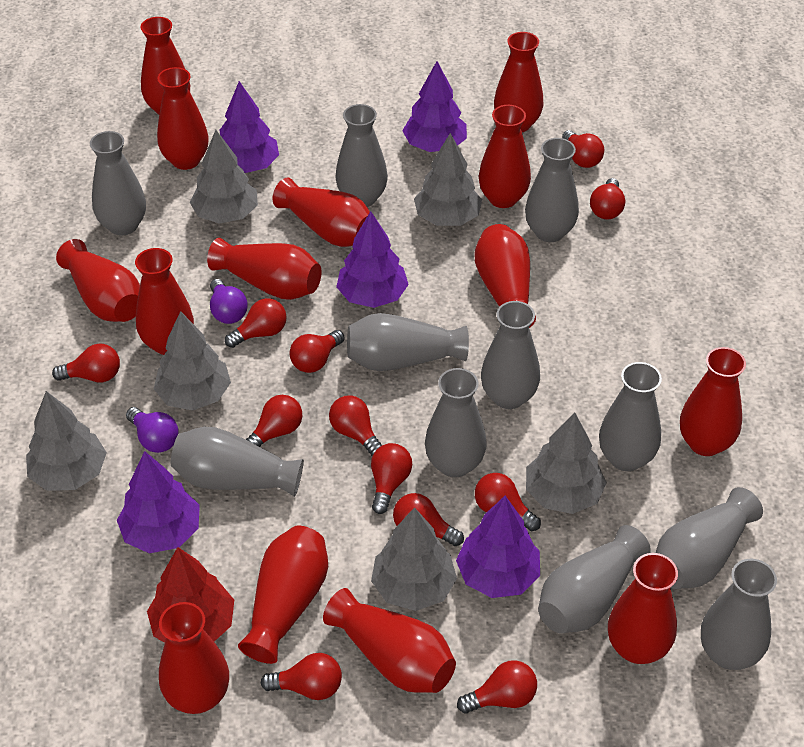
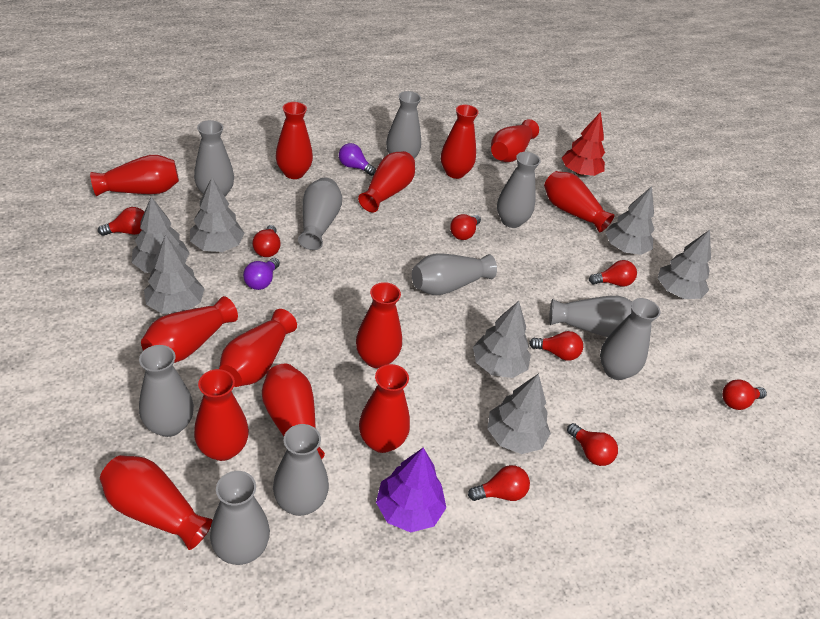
grey tree: 6 -> 7
grey vase: 11 -> 10
purple tree: 5 -> 1
red light bulb: 12 -> 8
red vase: 14 -> 13

